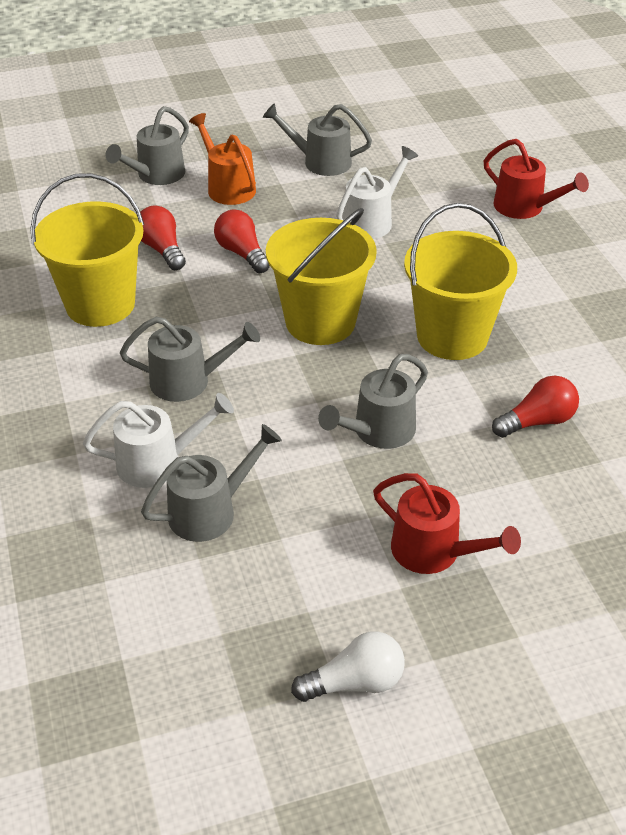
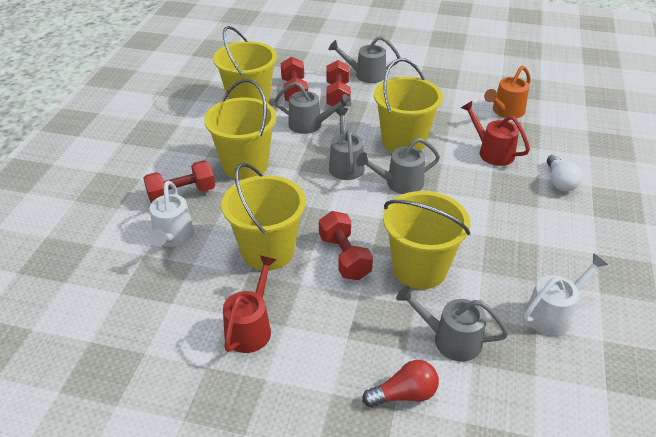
red dumbbell: 0 -> 4
red light bulb: 3 -> 1
yellow bucket: 3 -> 5

